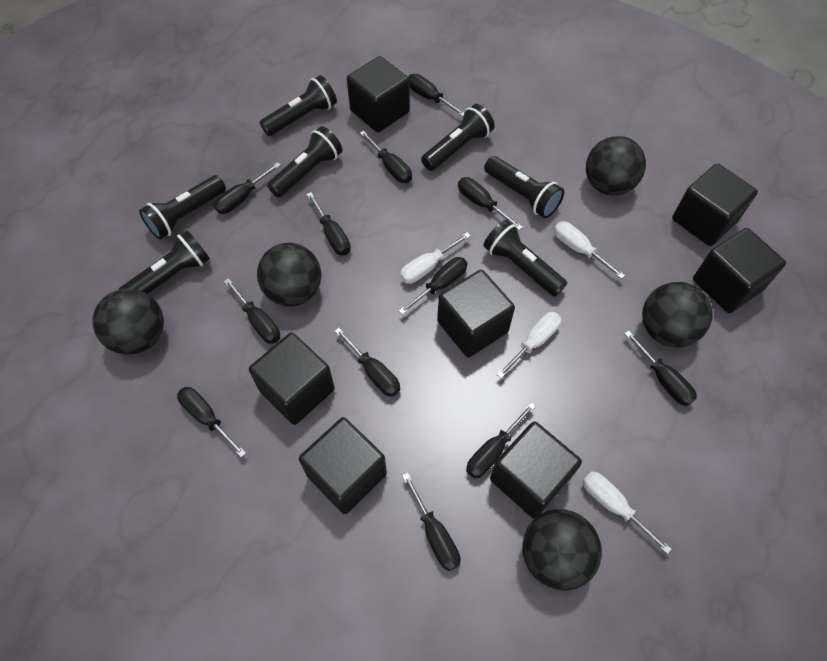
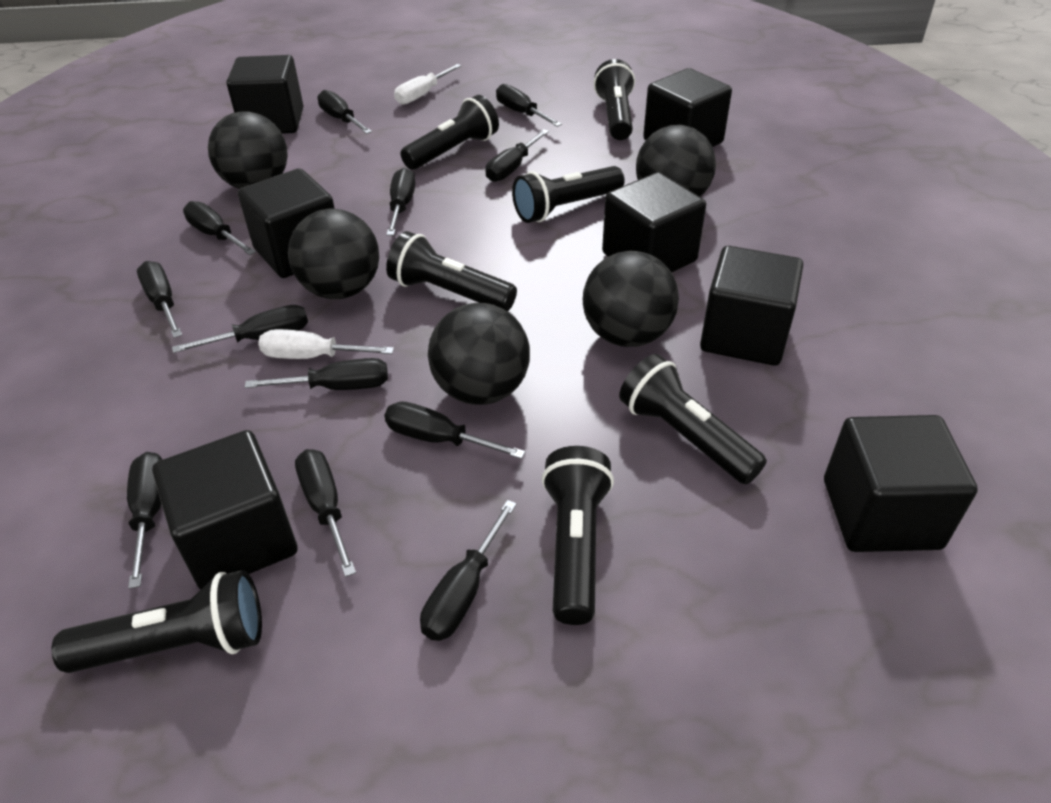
white screwdriver: 4 -> 2

